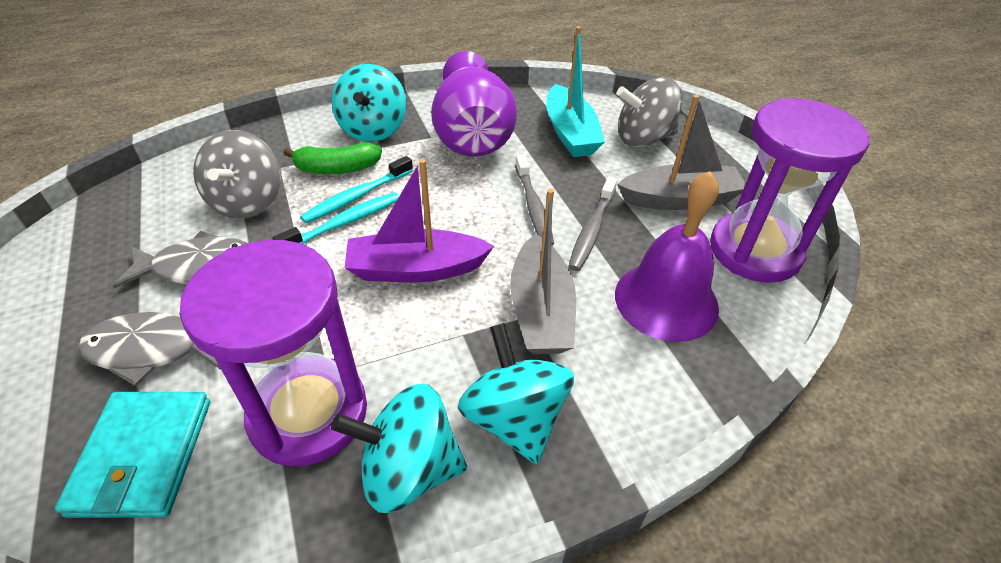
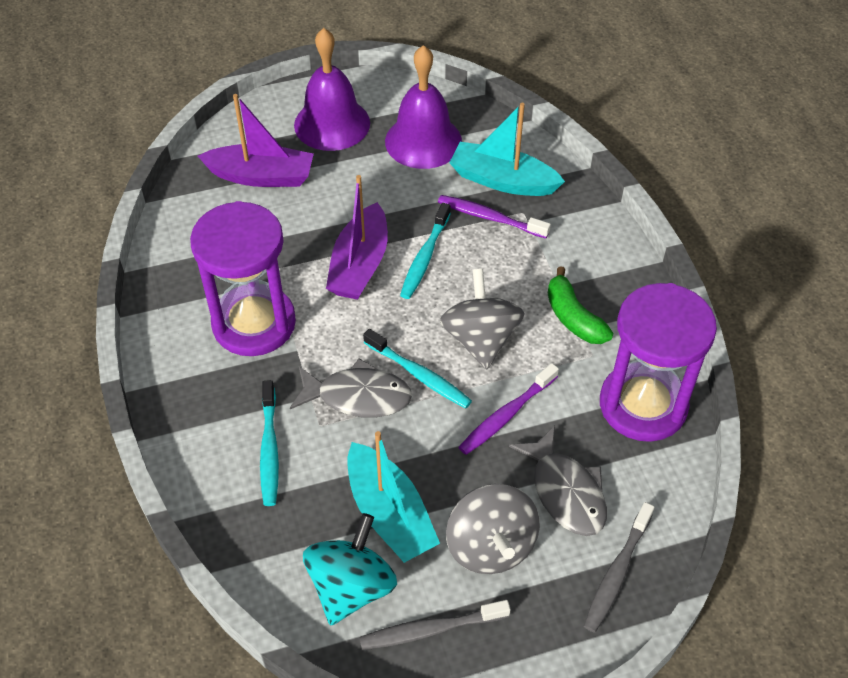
grey boat: 2 -> 0
purple bell: 1 -> 2
purple boat: 1 -> 2
purple toothbrush: 0 -> 2
purple vase: 1 -> 0
turquoise boat: 1 -> 2
turquoise spinning top: 3 -> 1
turquoise toothbrush: 2 -> 3
turquoise wallet: 1 -> 0

